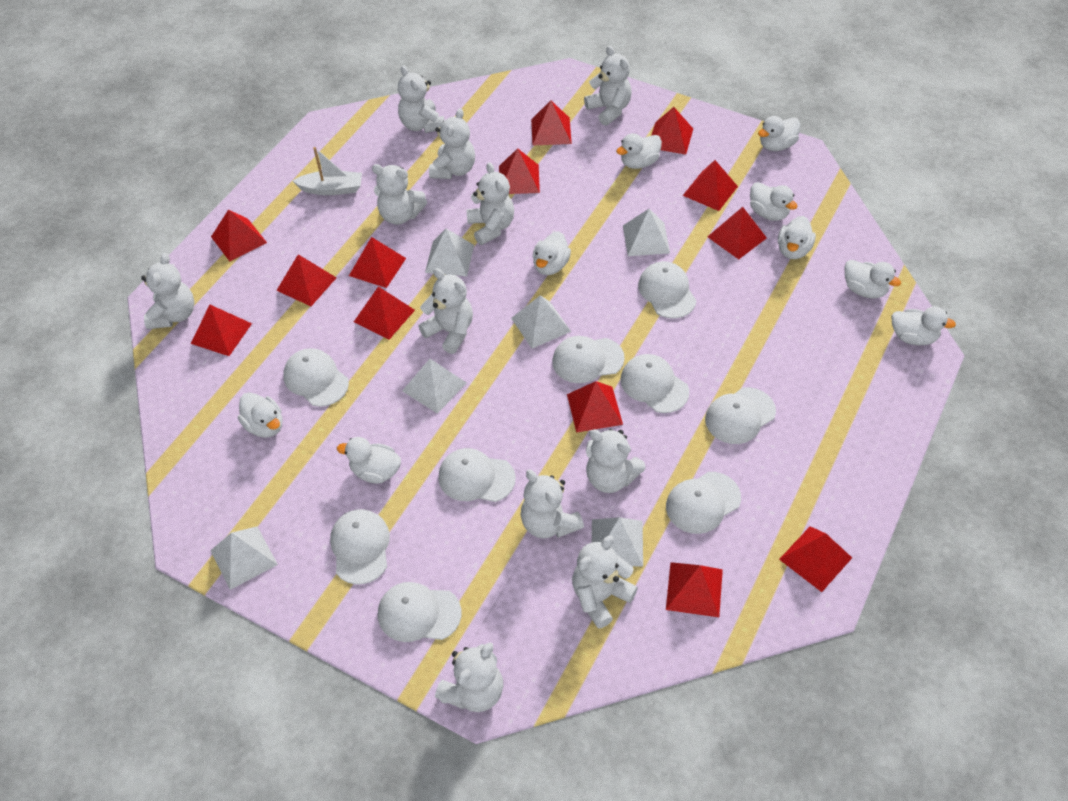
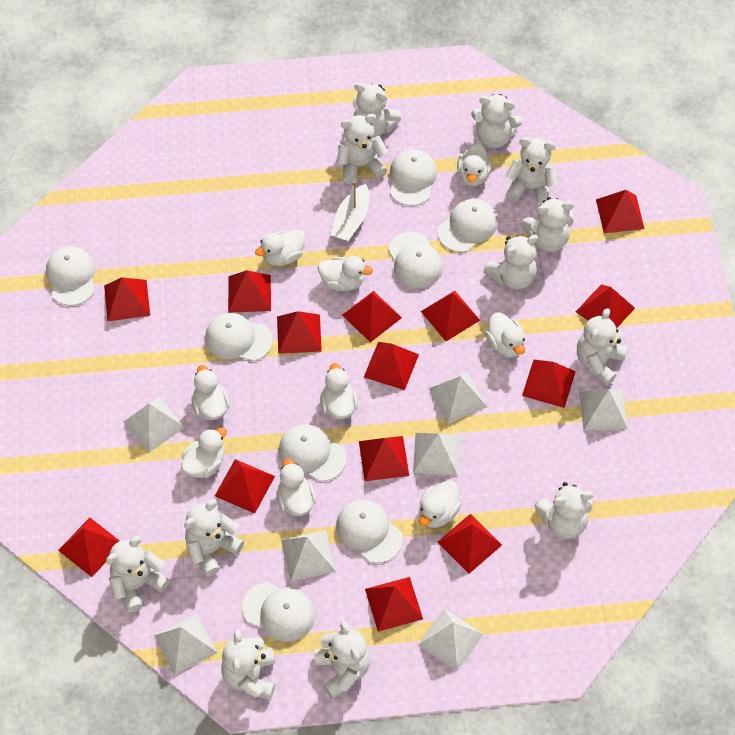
red pyramid: 13 -> 14
white cap: 9 -> 8
white pyramid: 6 -> 7
white teddy bear: 11 -> 12

